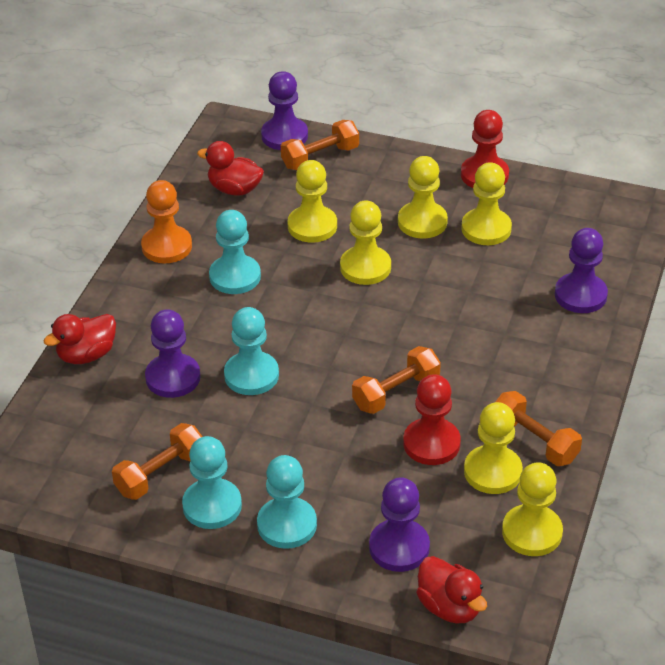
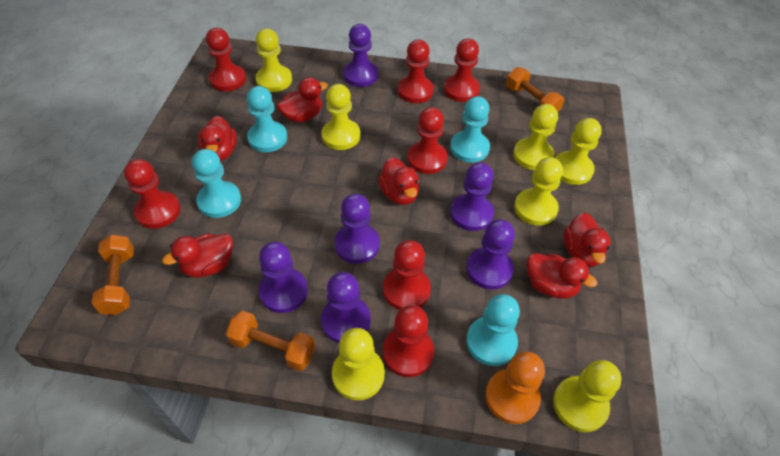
orange dumbbell: 4 -> 3
purple pawn: 4 -> 6
red duck: 3 -> 6
red pawn: 2 -> 7
yellow pawn: 6 -> 7

